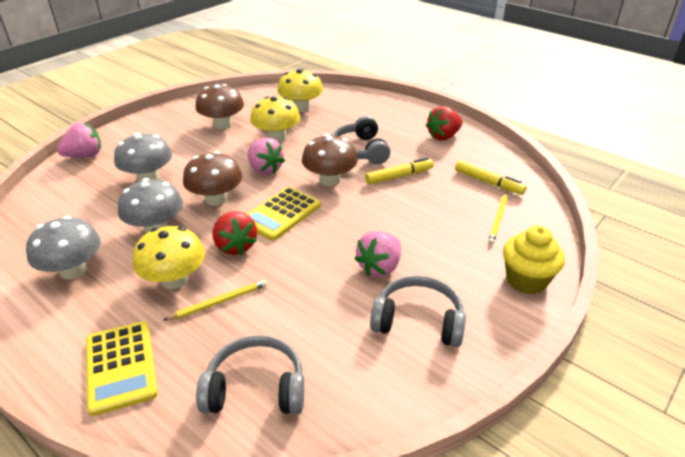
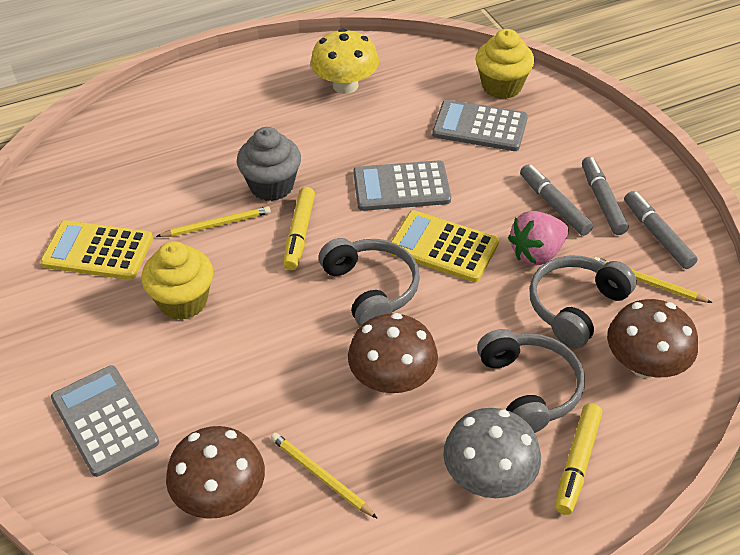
grey calculator: 0 -> 3
grey cupcake: 0 -> 1
grey marker: 0 -> 3
grey mushroom: 3 -> 1
pink strawberry: 3 -> 1
red strawberry: 2 -> 0
yellow cupcake: 1 -> 2
yellow mushroom: 3 -> 1
yellow pencil: 2 -> 3

